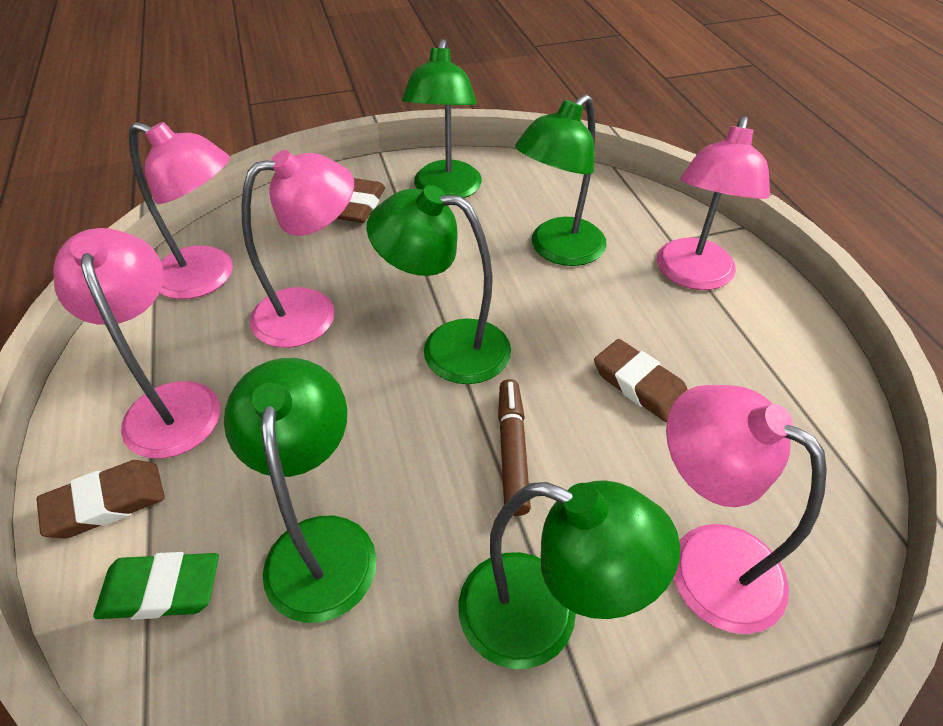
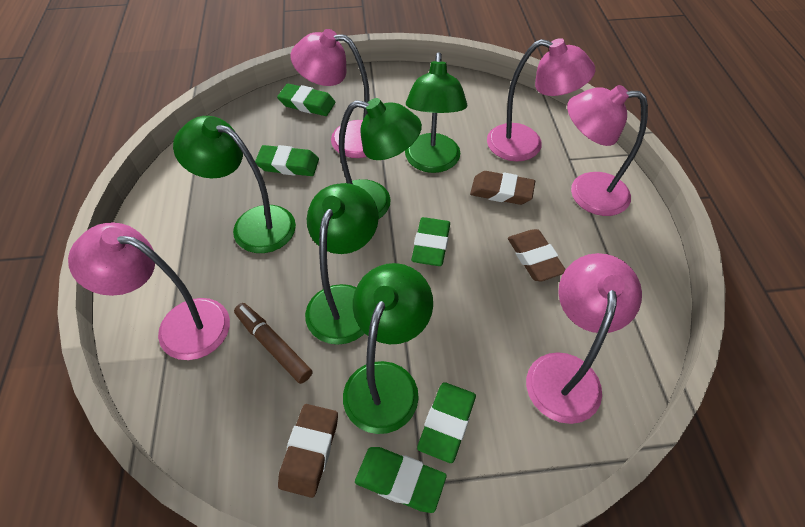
green eraser: 1 -> 5

